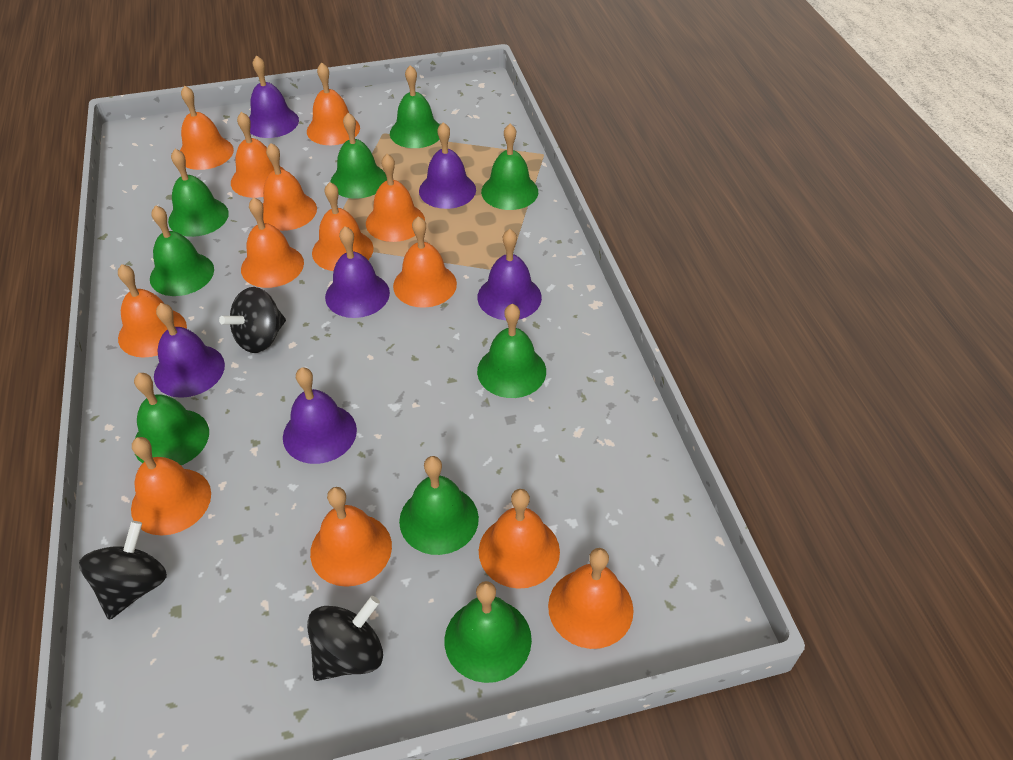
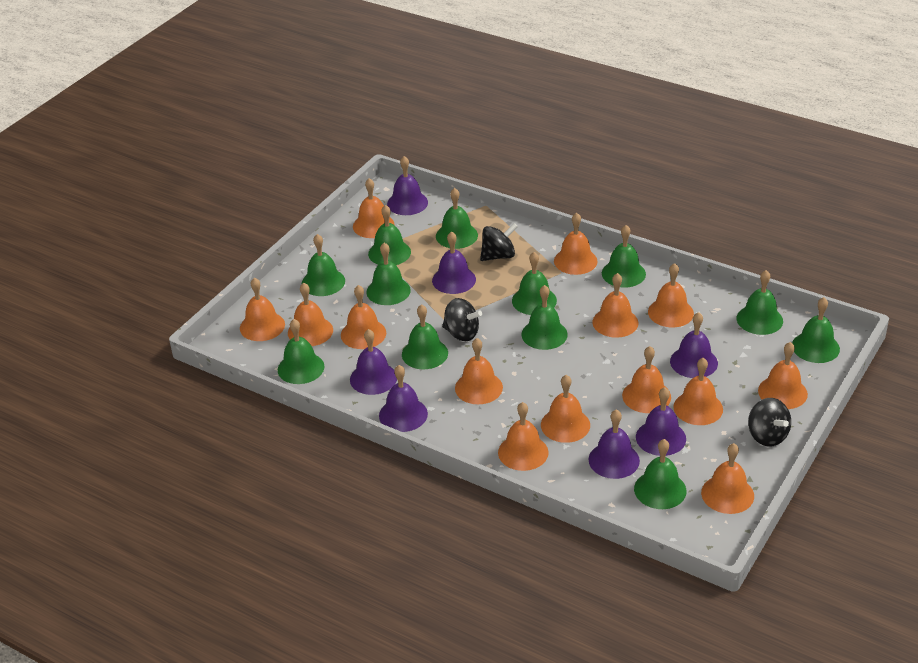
green bell: 9 -> 12
orange bell: 13 -> 14
purple bell: 6 -> 7

